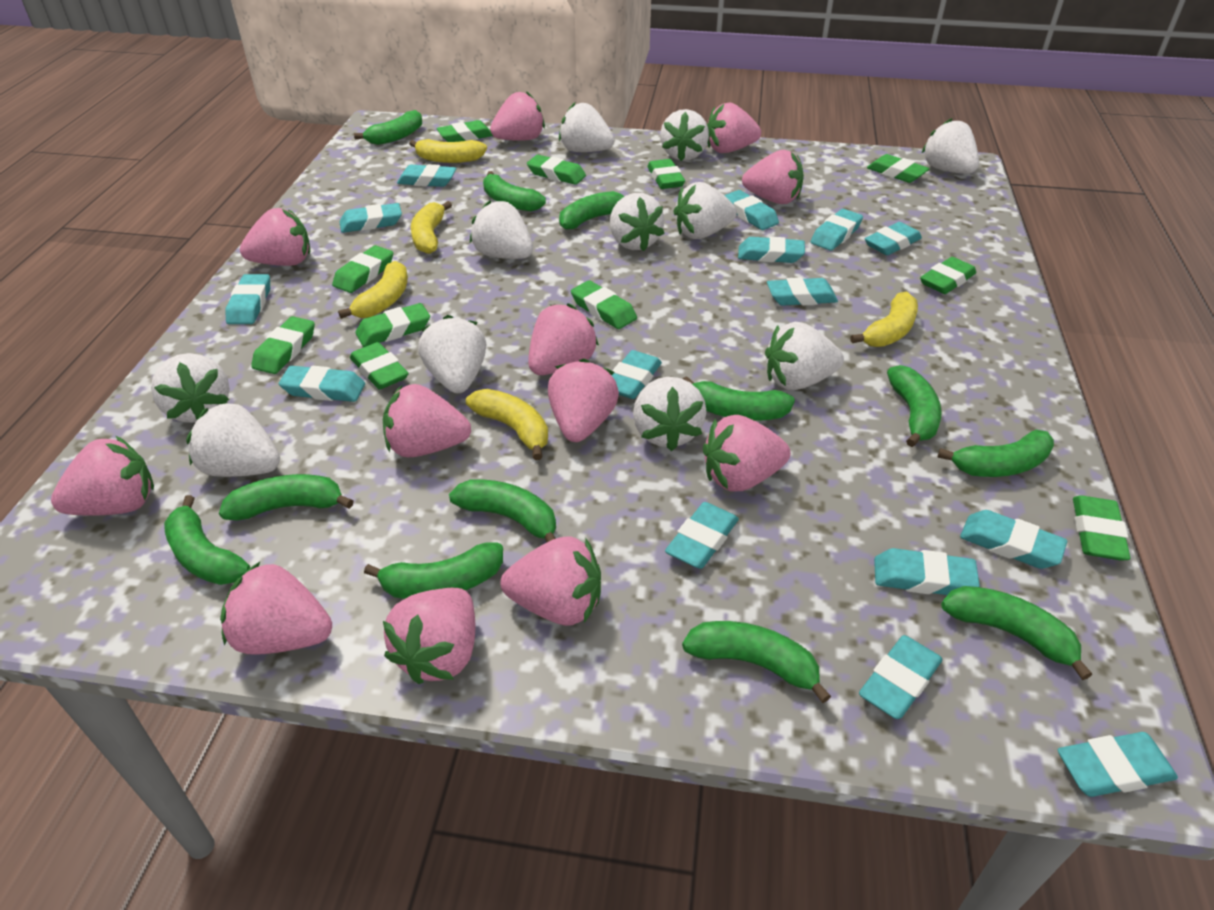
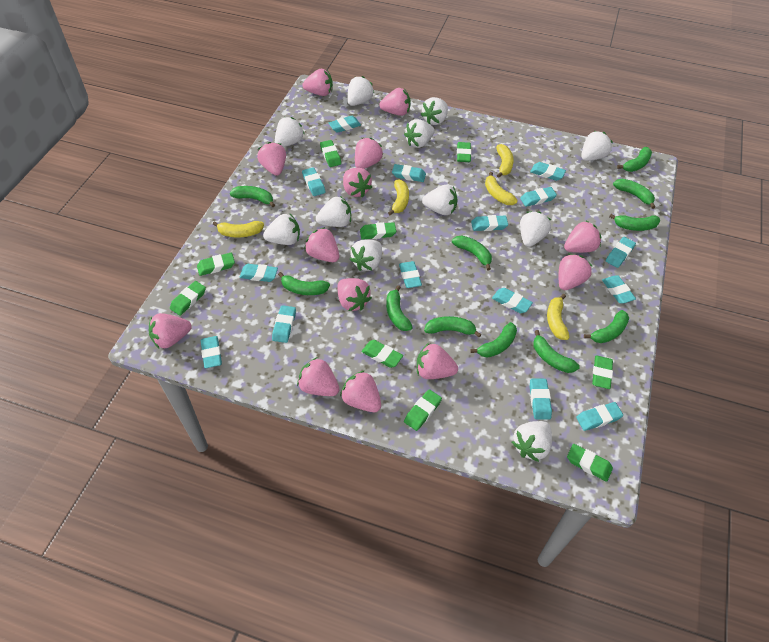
green banana: 12 -> 11
green eraser: 11 -> 9
pink strawberry: 12 -> 13

